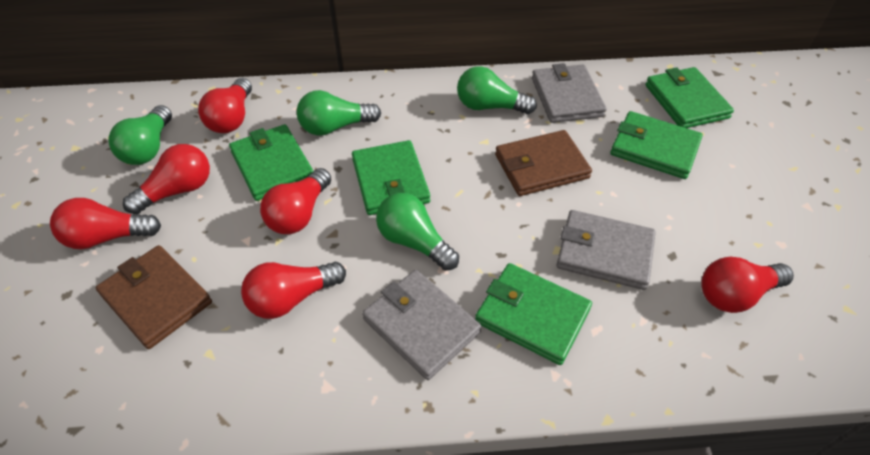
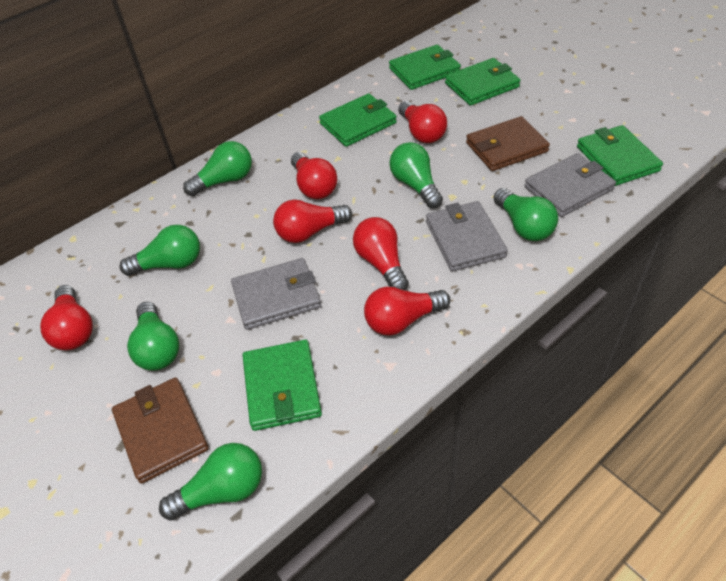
green light bulb: 4 -> 6

